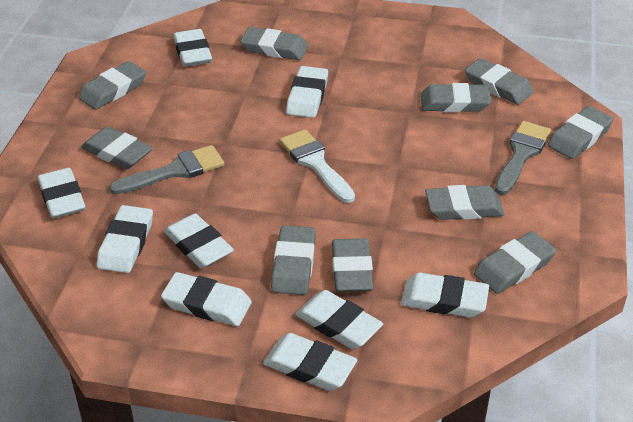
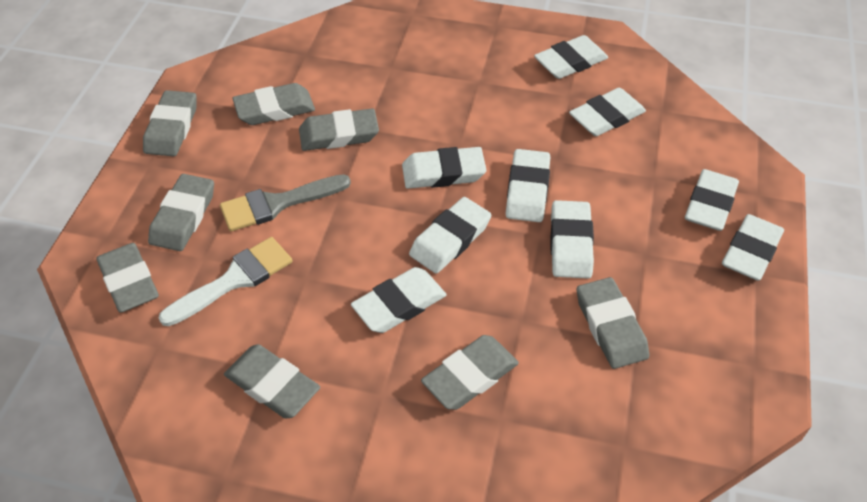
grey brush: 2 -> 1
grey eraser: 10 -> 8

